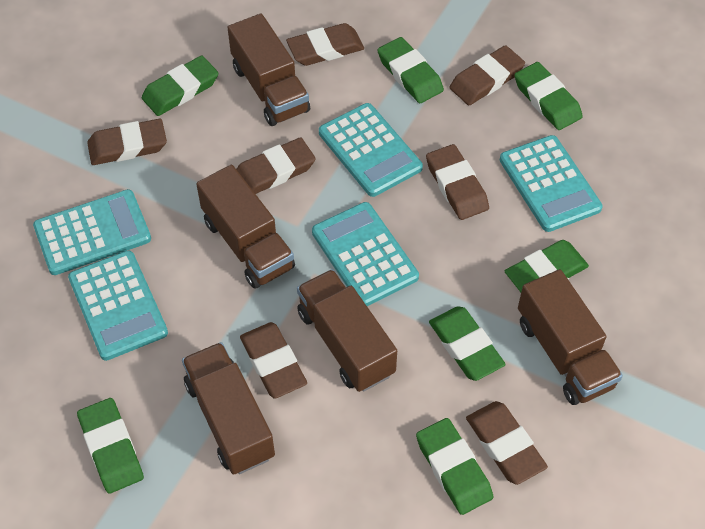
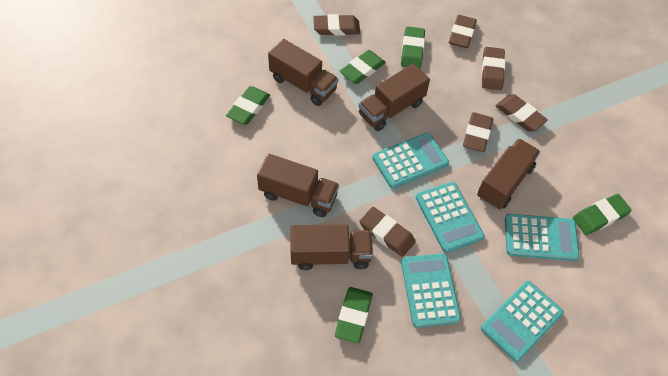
brown eraser: 7 -> 6
green eraser: 7 -> 5

